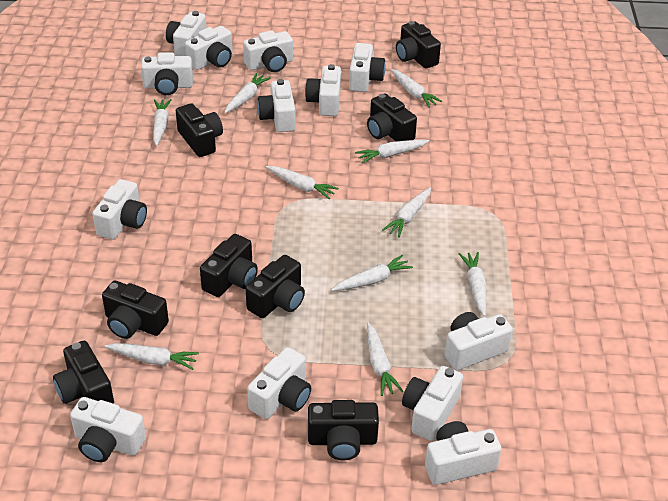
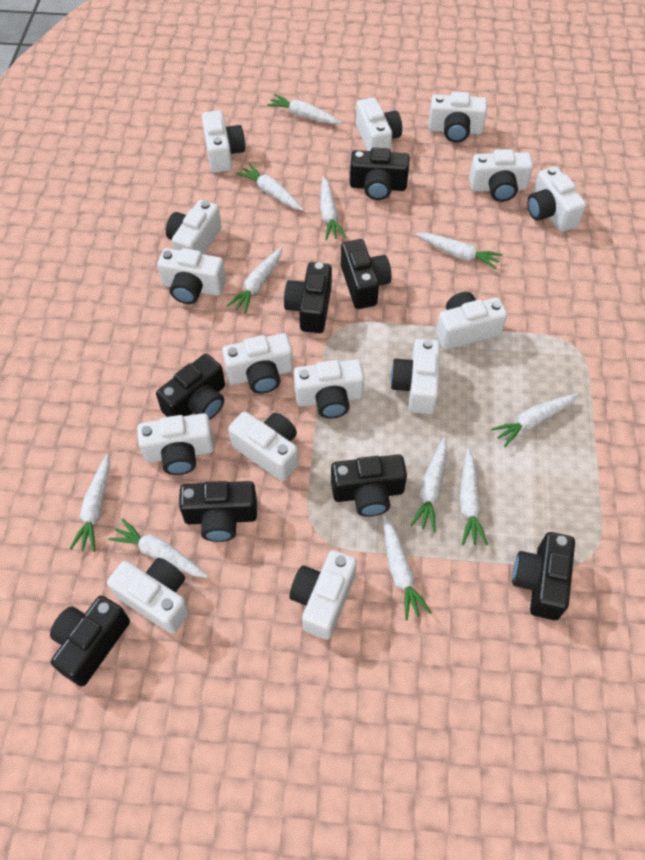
white camera: 13 -> 15
white carrot: 10 -> 11

